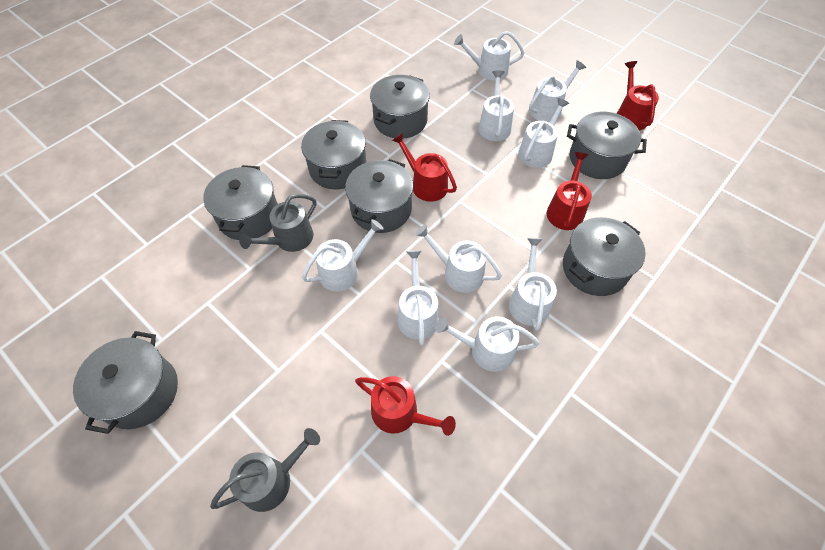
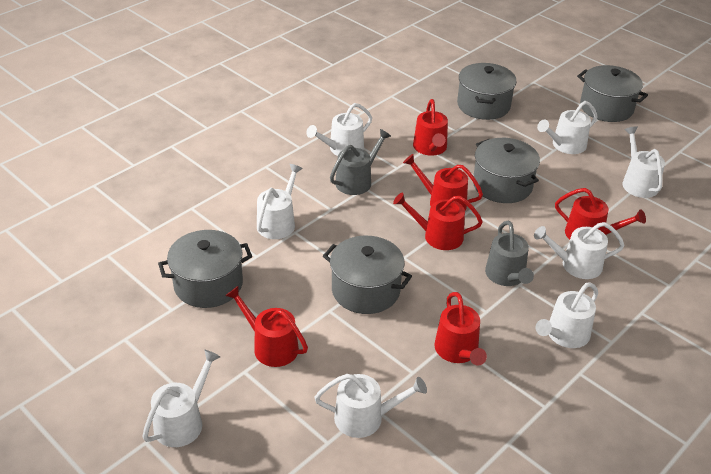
grey pot: 7 -> 5
red watering can: 4 -> 6
white watering can: 9 -> 8

